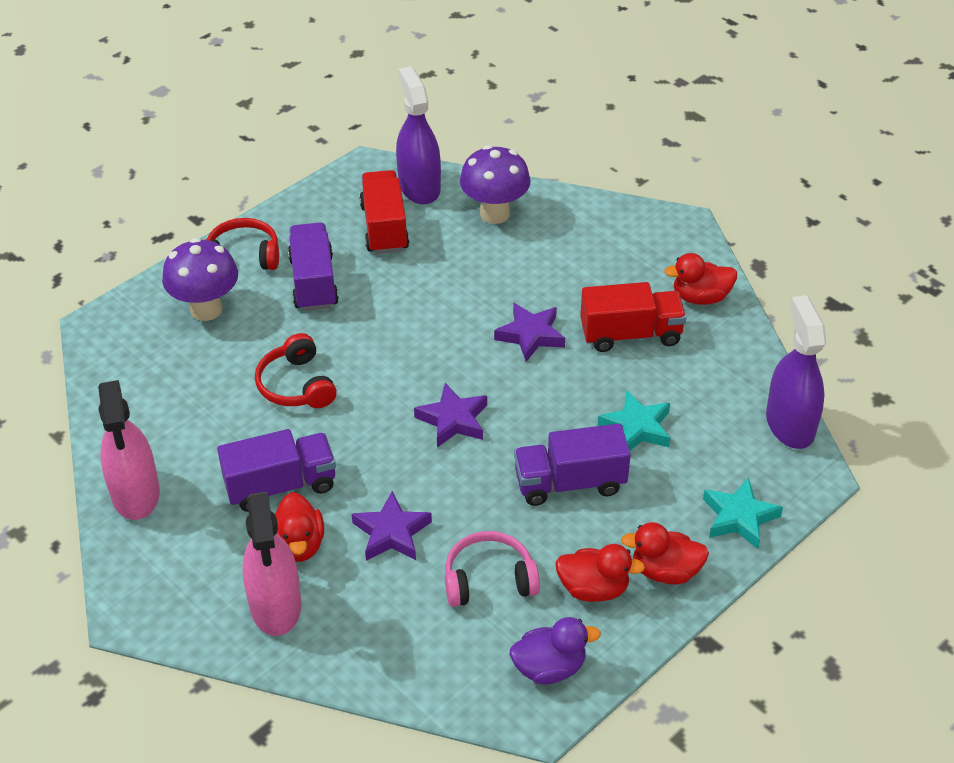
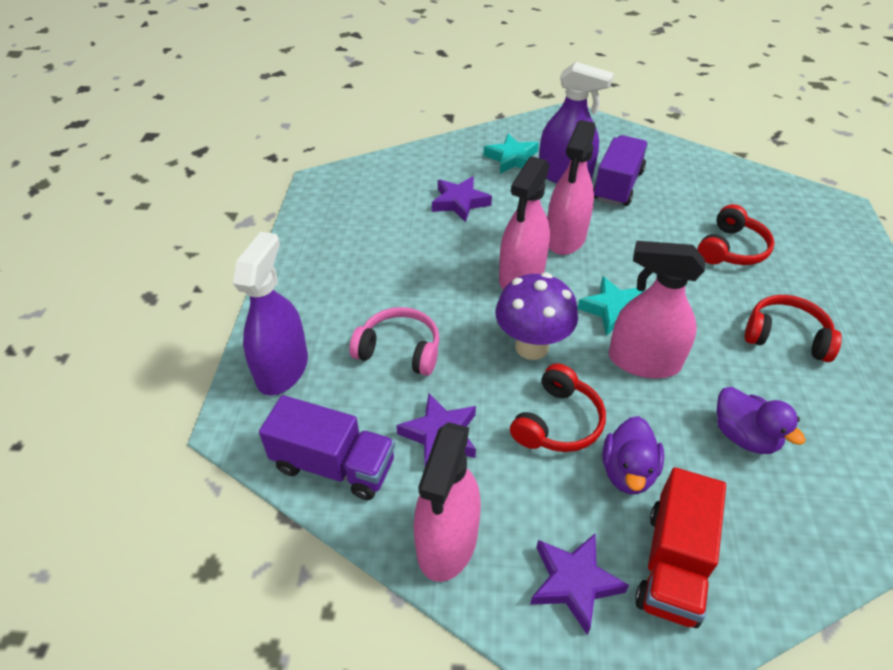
pink spray bottle: 2 -> 4
purple duck: 1 -> 2
purple mushroom: 2 -> 1
purple truck: 3 -> 2
red duck: 4 -> 0
red headphones: 2 -> 3
red truck: 2 -> 1

